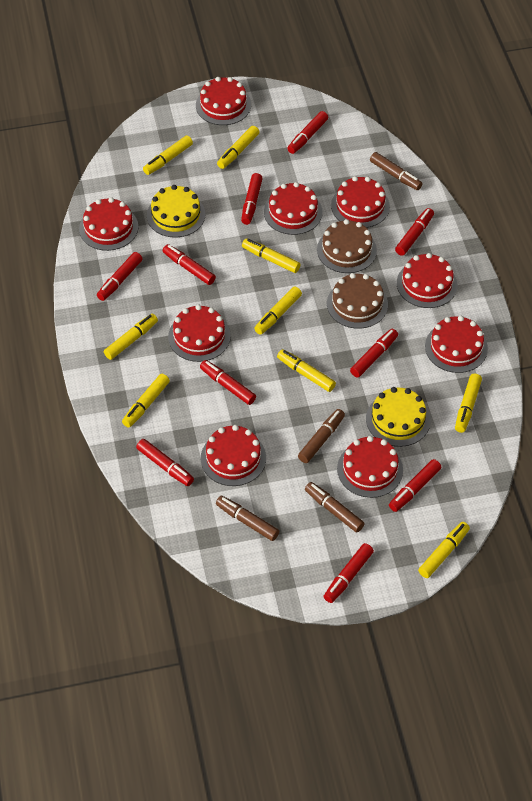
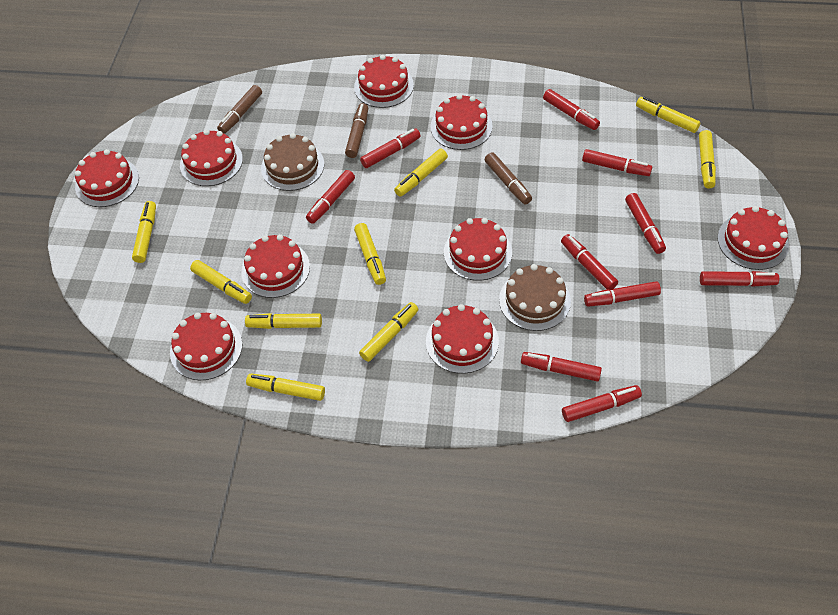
brown marker: 4 -> 3
yellow cake: 2 -> 0

